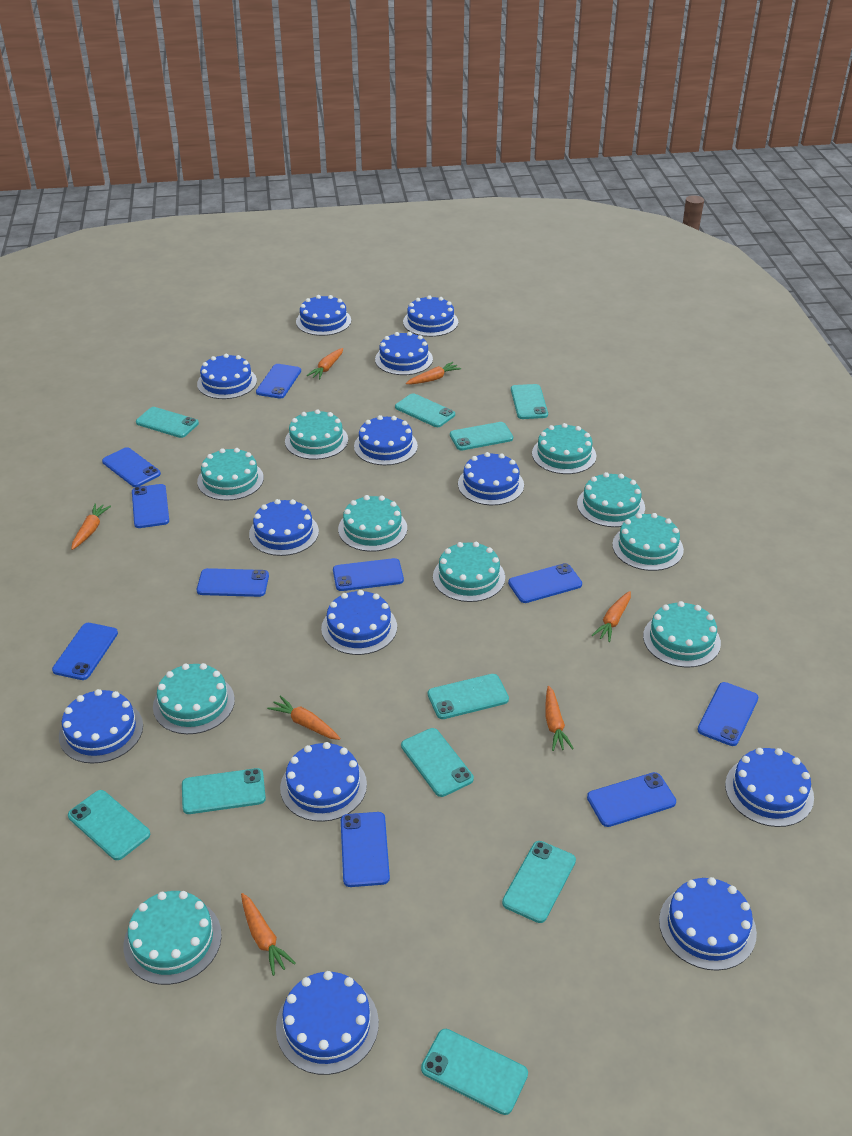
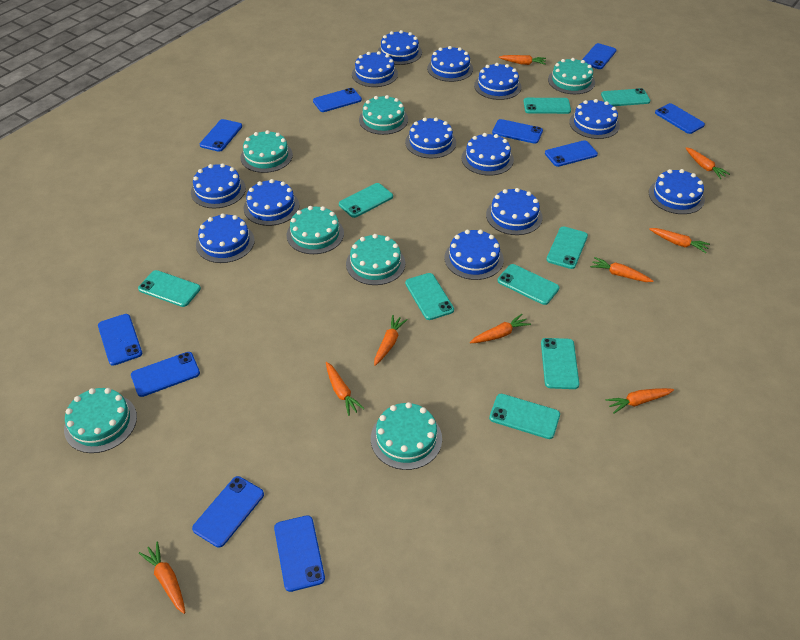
orange carrot: 7 -> 9
turquoise cake: 10 -> 7
turquoise phone: 10 -> 9

